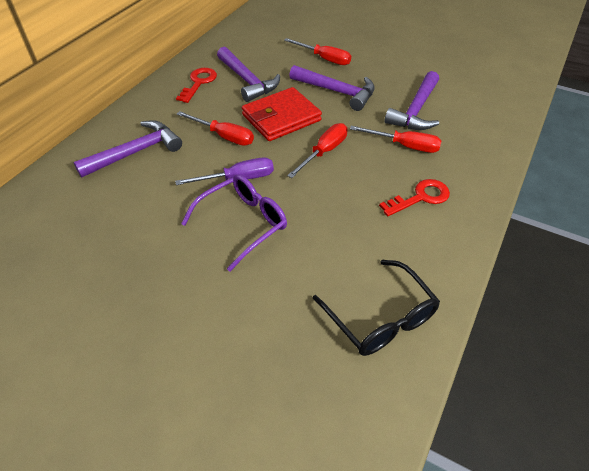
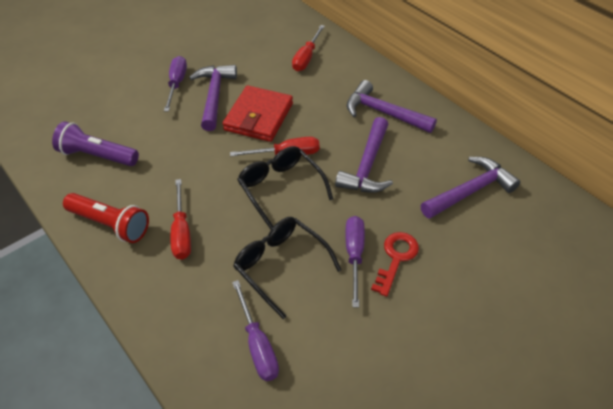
black glasses: 1 -> 2
purple flashlight: 0 -> 1
purple glasses: 1 -> 0
purple screwdriver: 1 -> 3
red flashlight: 0 -> 1
red key: 2 -> 1
red screwdriver: 4 -> 3

